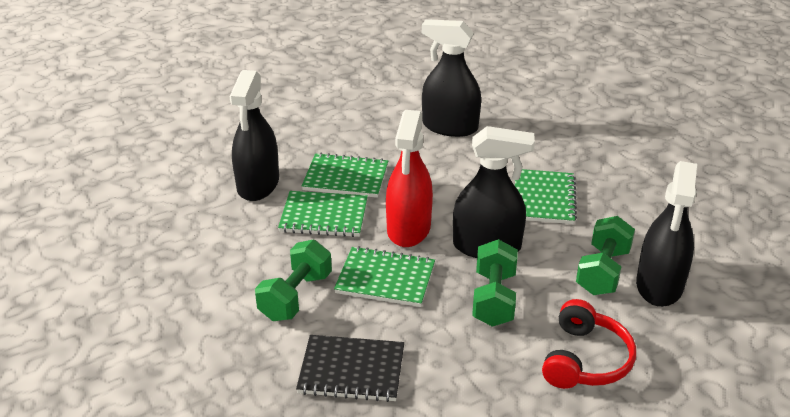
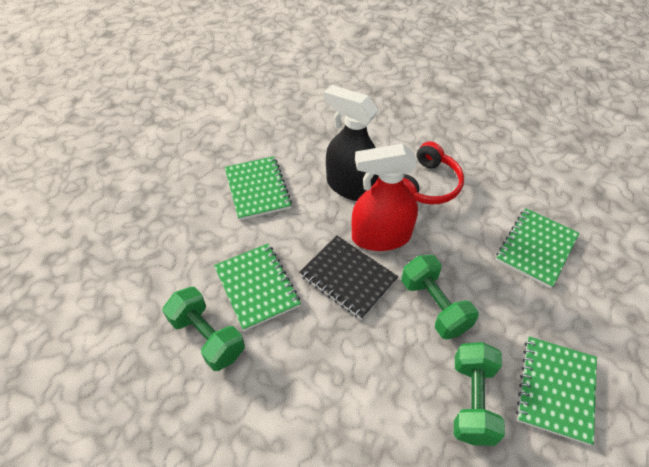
black spray bottle: 4 -> 1

